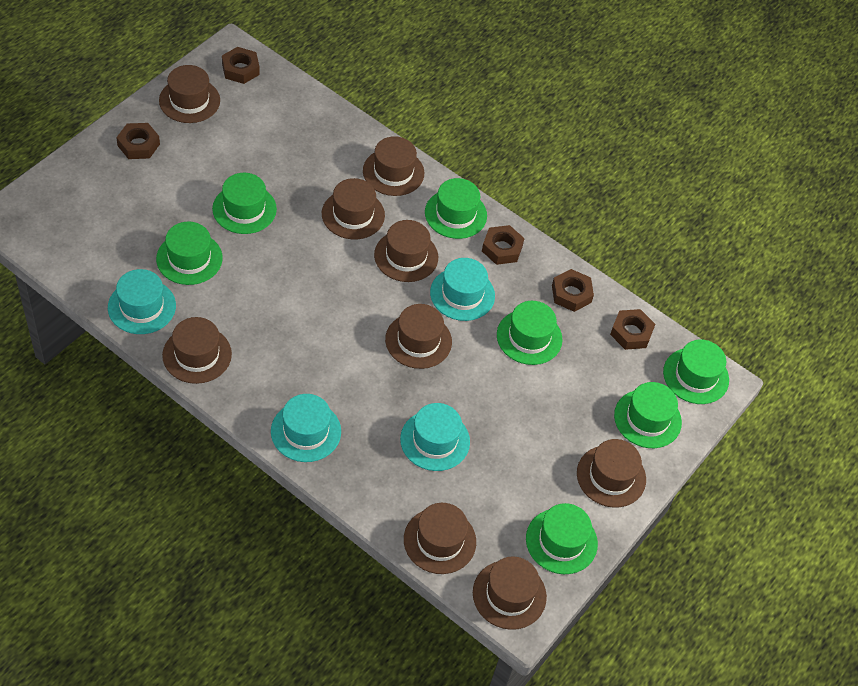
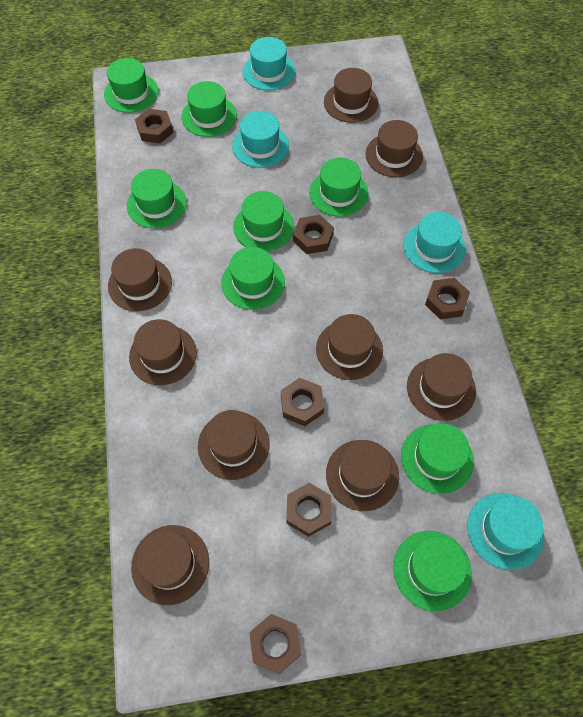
brown nut: 5 -> 6
green hat: 7 -> 8

